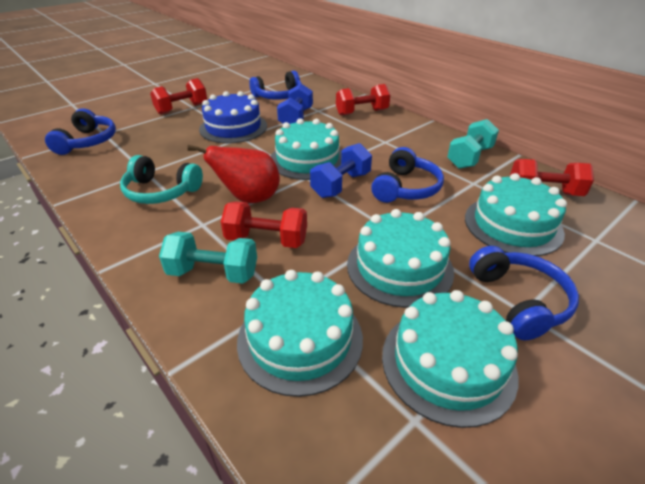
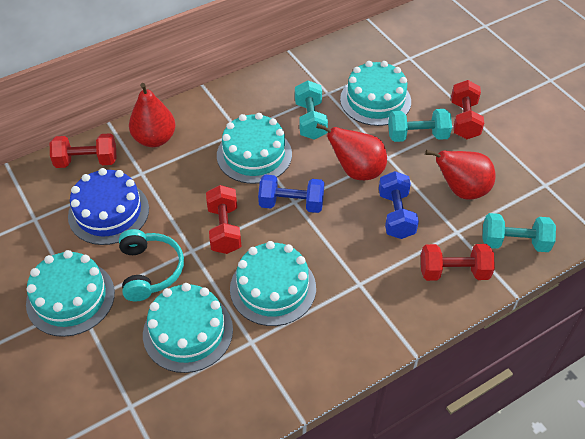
blue headphones: 4 -> 0
red pear: 1 -> 3
turquoise dumbbell: 2 -> 3

